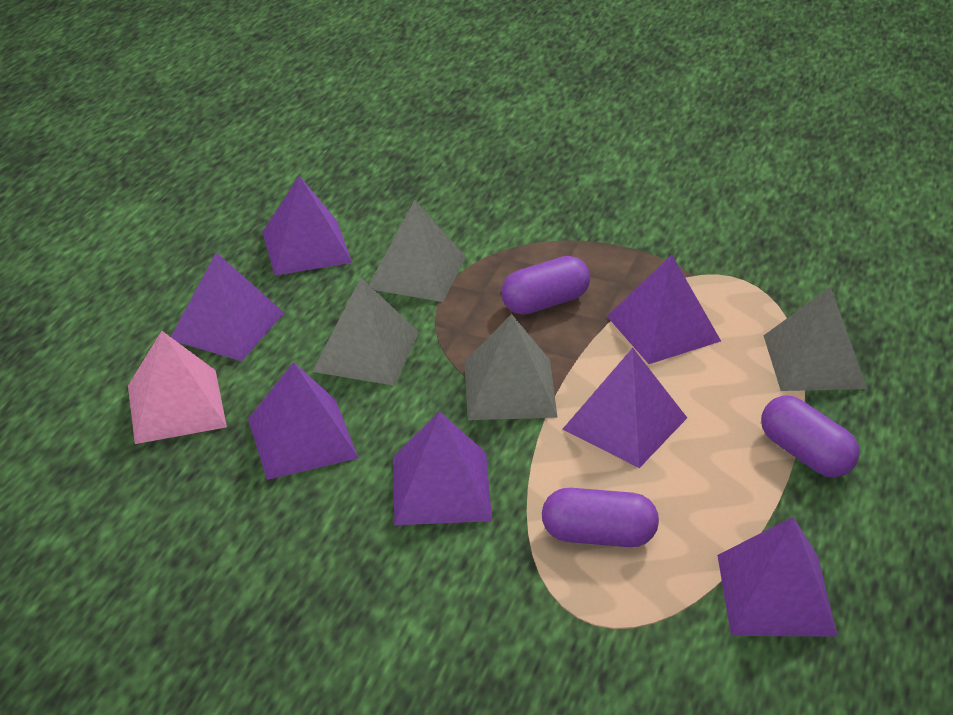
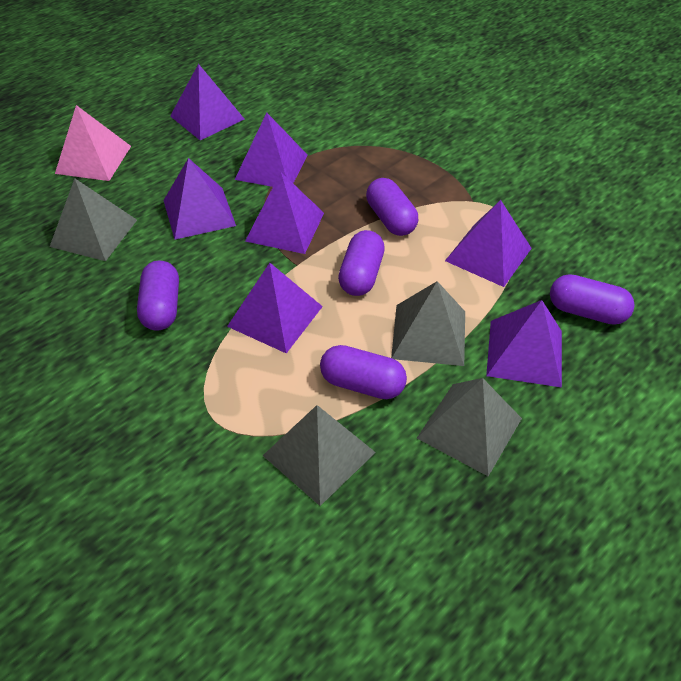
purple capsule: 3 -> 5

